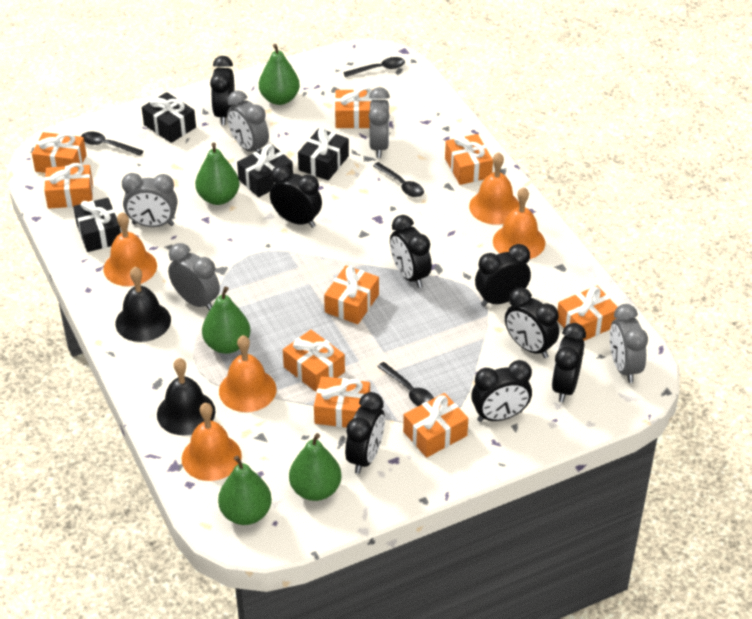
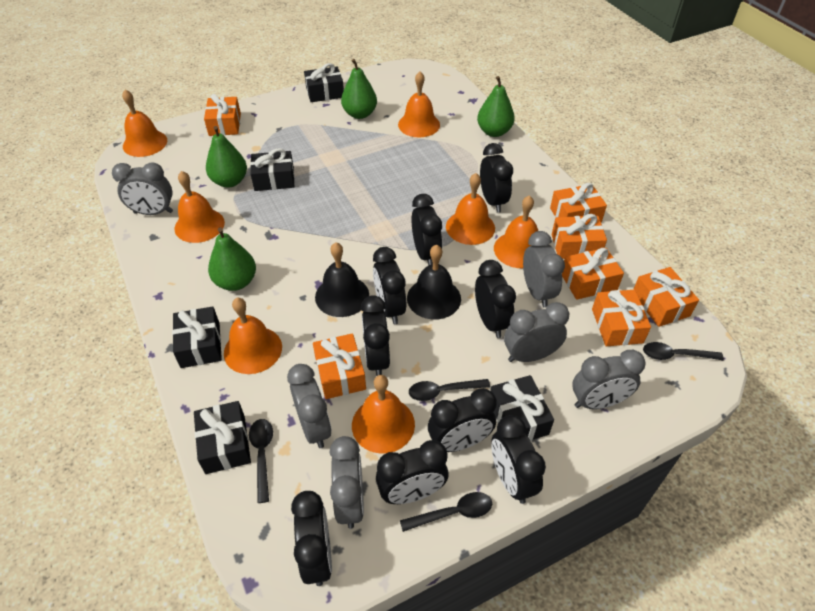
black clock: 8 -> 9
black gift: 4 -> 5
green pear: 5 -> 4
grey clock: 5 -> 6
orange bell: 5 -> 7
orange gift: 9 -> 7

